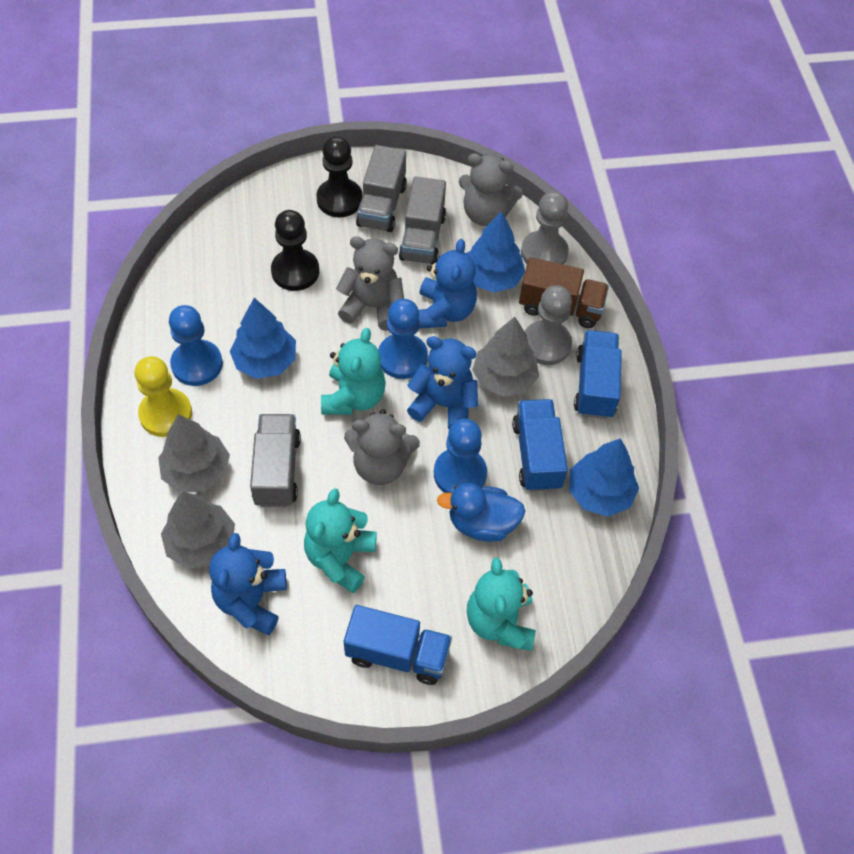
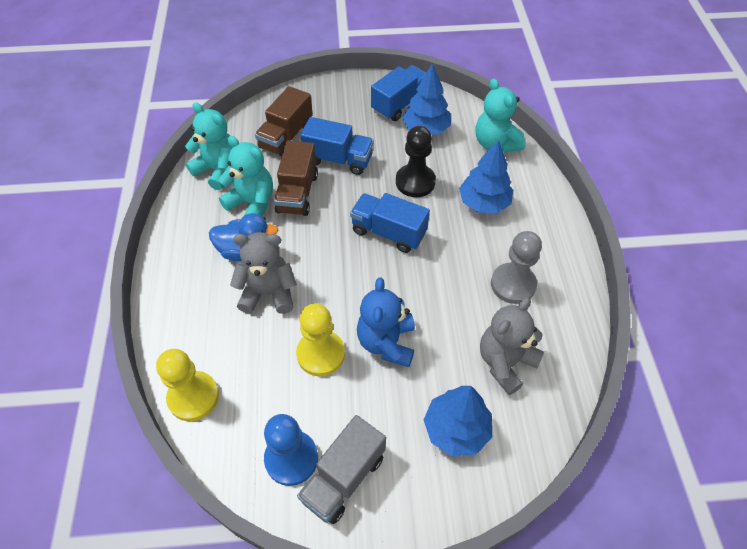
black pawn: 2 -> 1
blue pawn: 3 -> 1
blue teddy bear: 3 -> 1
brown truck: 1 -> 2
grey pawn: 2 -> 1
grey teddy bear: 3 -> 2
grey tree: 3 -> 0
grey truck: 3 -> 1
yellow pawn: 1 -> 2

